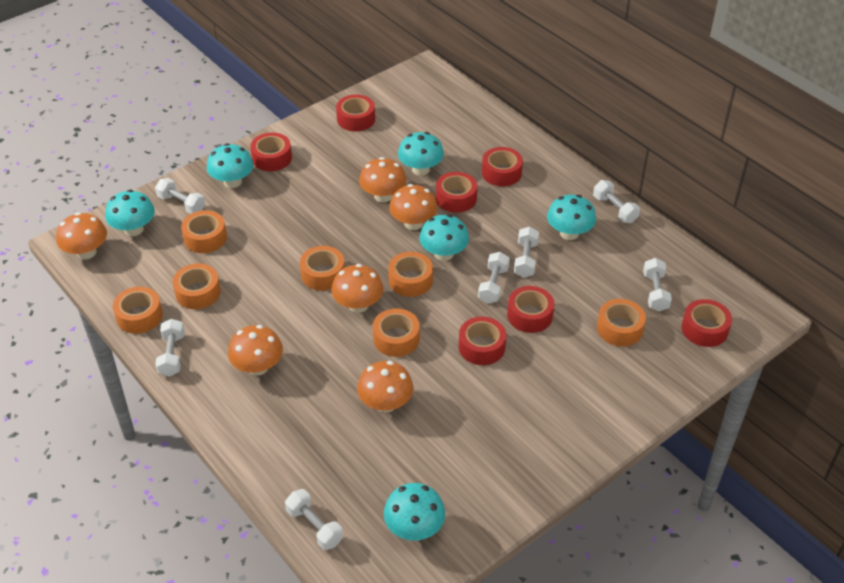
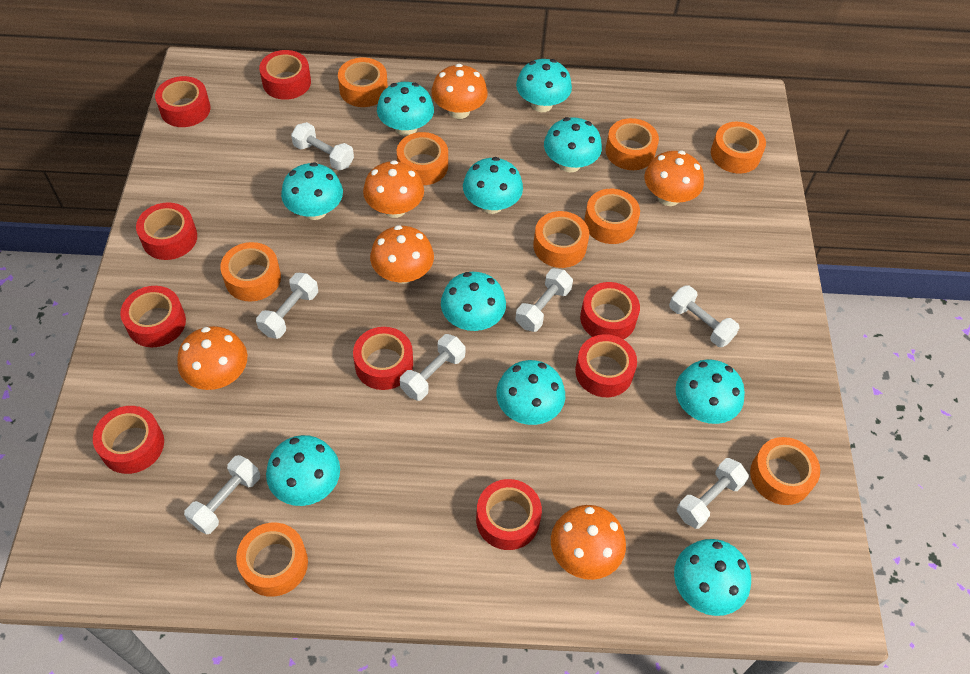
orange tape: 7 -> 9
red tape: 7 -> 9
turquoise mushroom: 6 -> 10

